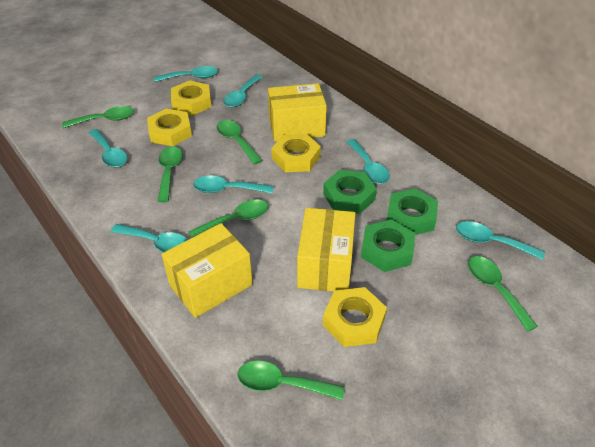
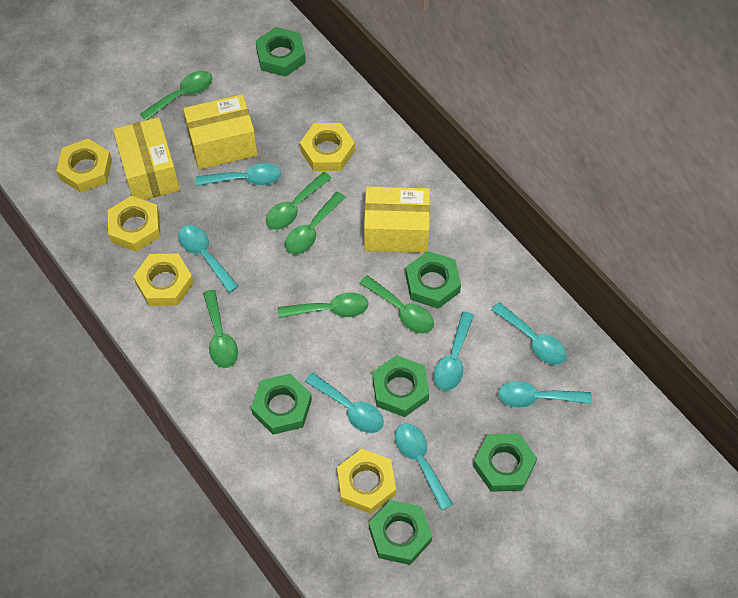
green nut: 3 -> 6
yellow nut: 4 -> 5

